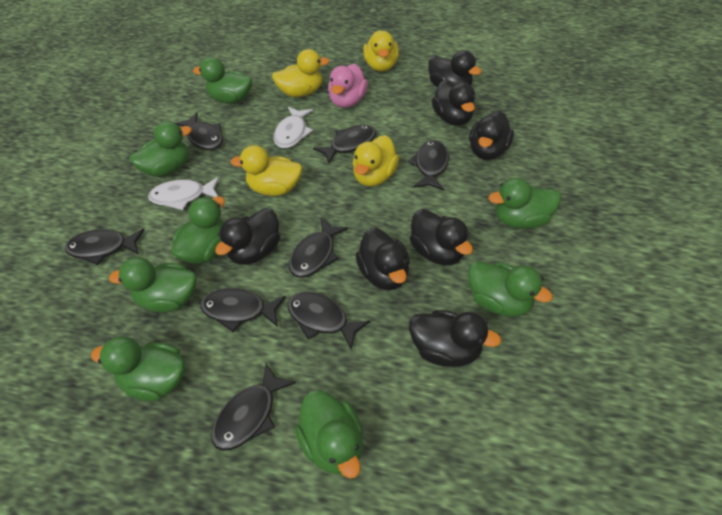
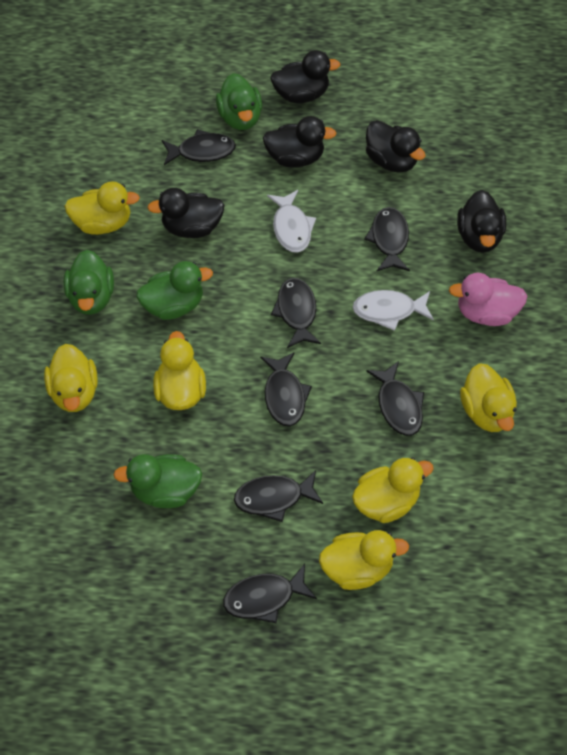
black duck: 7 -> 5
black fish: 8 -> 7
green duck: 8 -> 4
yellow duck: 4 -> 6

